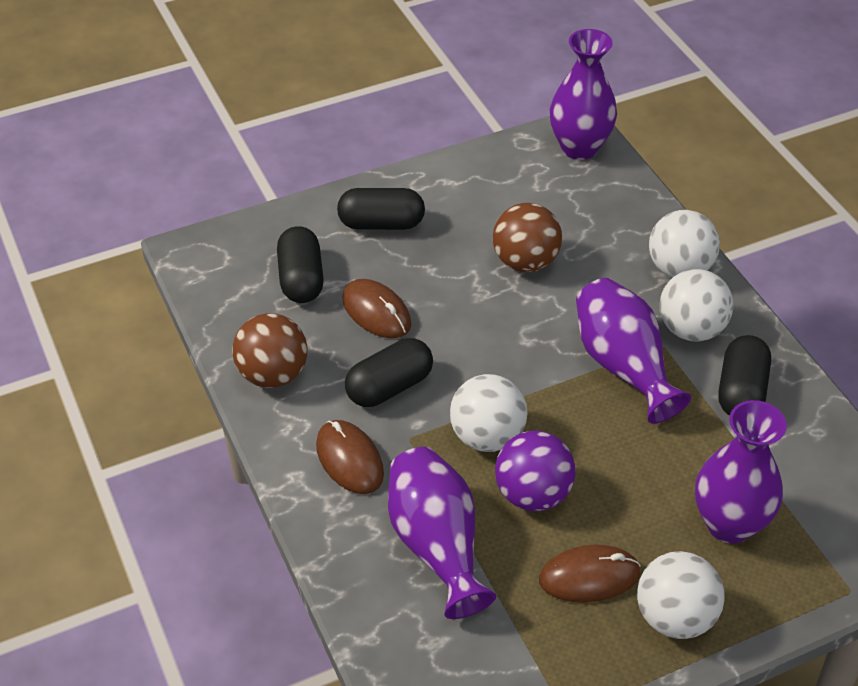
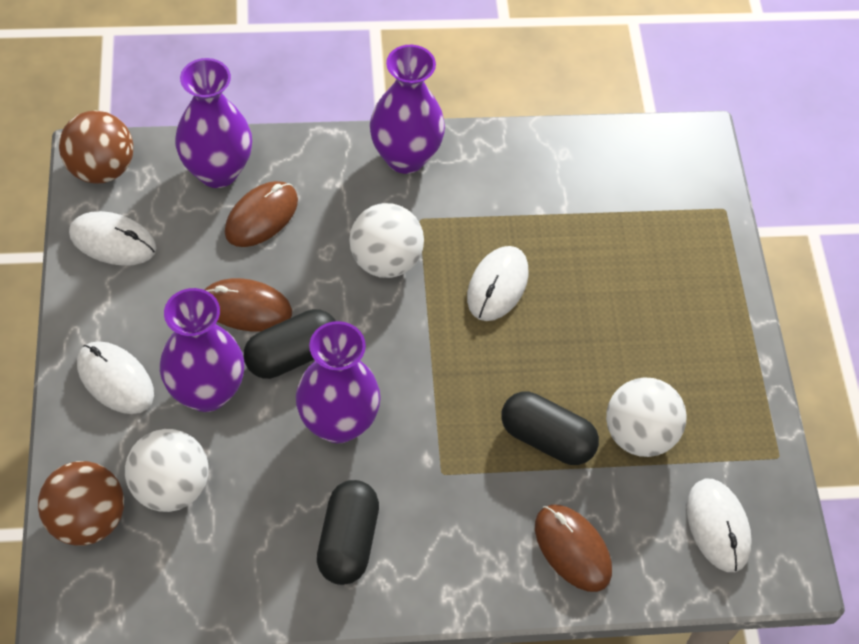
black capsule: 4 -> 3
purple ball: 1 -> 0
white ball: 4 -> 3
white mouse: 0 -> 4

